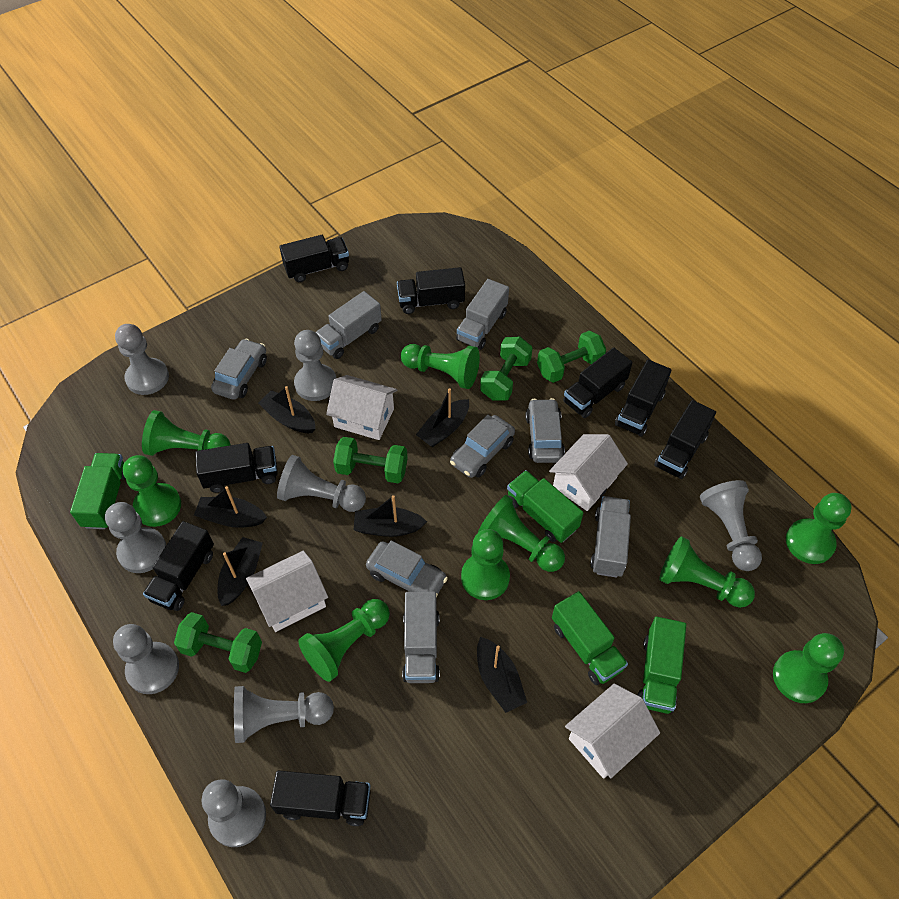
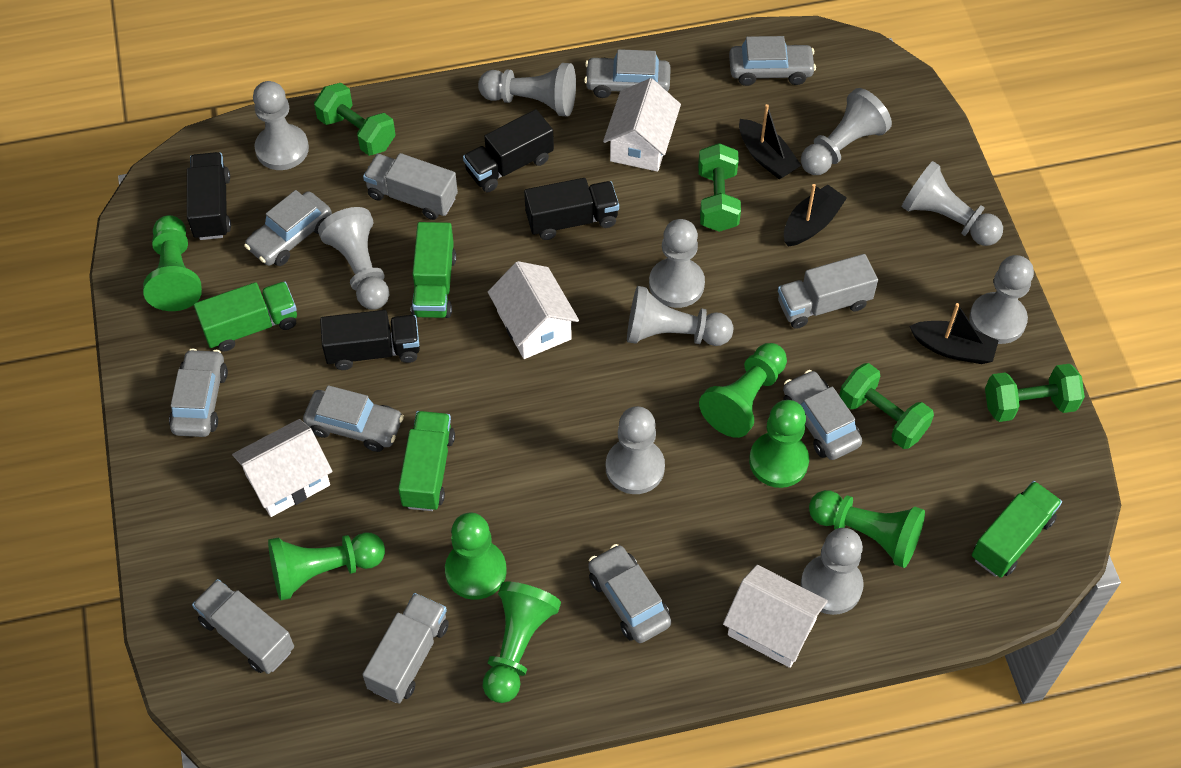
black boat: 6 -> 3
black truck: 8 -> 4
green pawn: 9 -> 7
grey car: 4 -> 7
grey pawn: 8 -> 10

